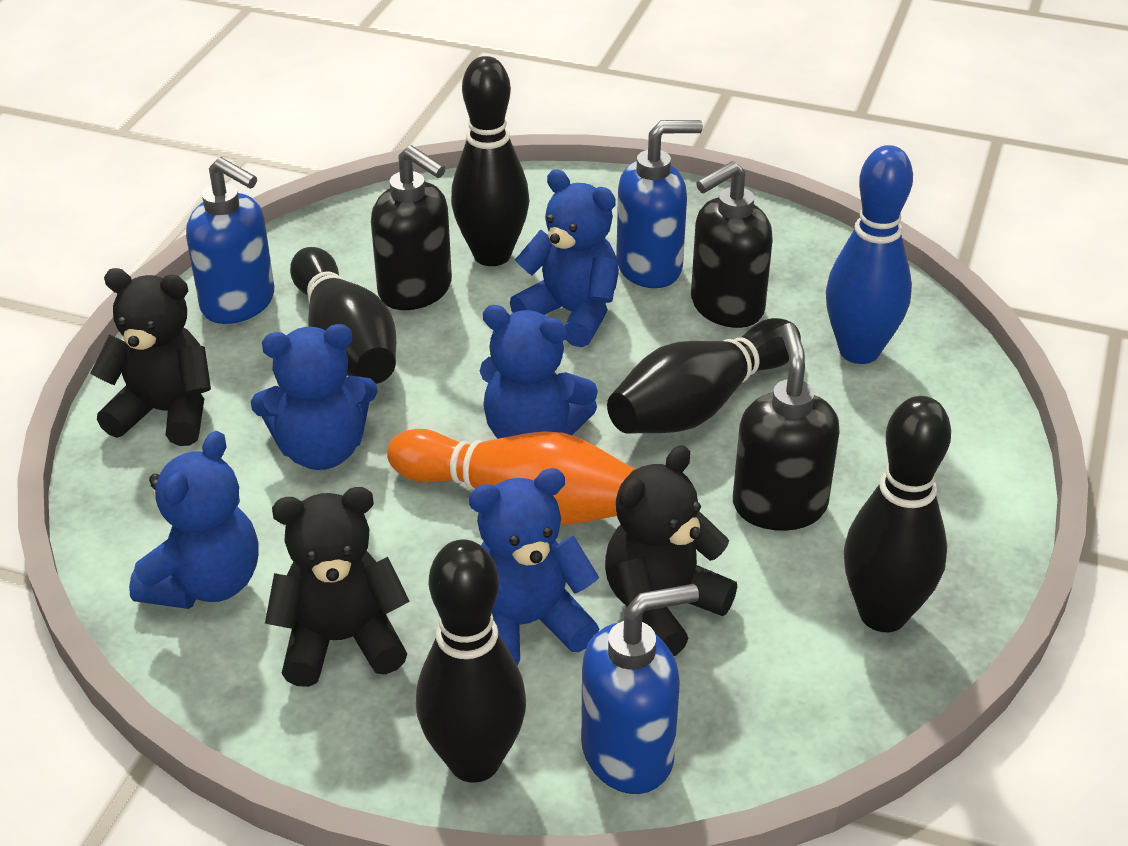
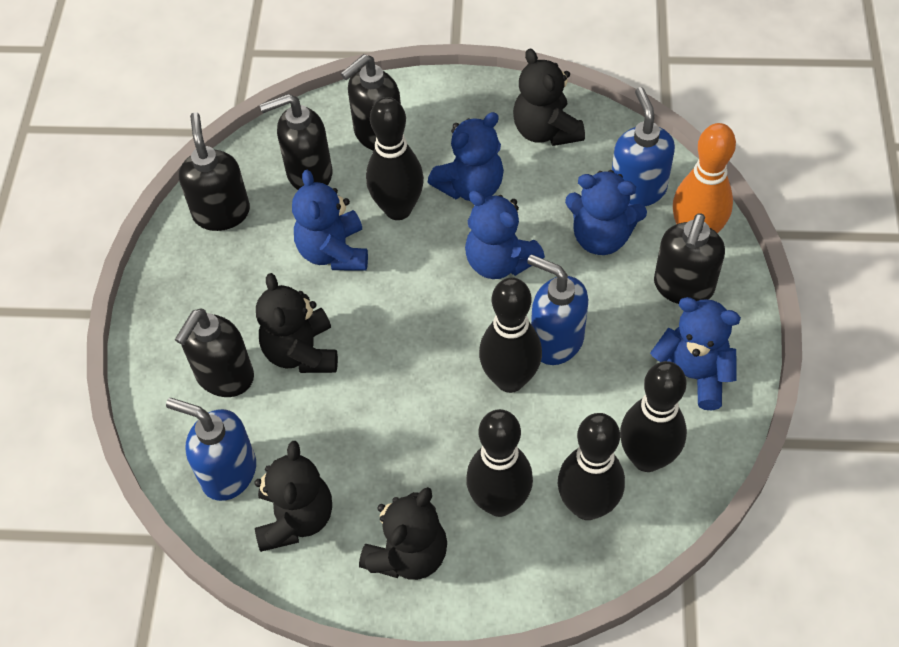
black soap dispenser: 3 -> 5
black teddy bear: 3 -> 4
blue bowling pin: 1 -> 0

